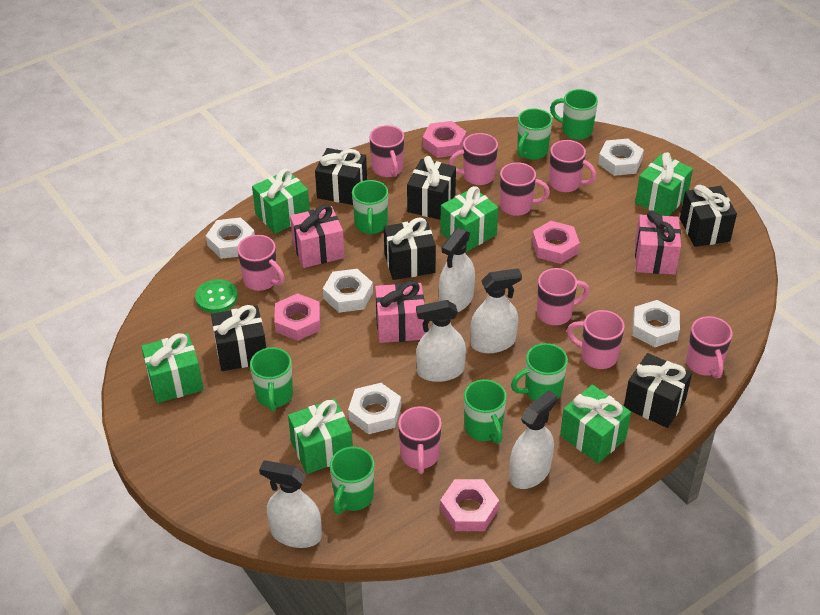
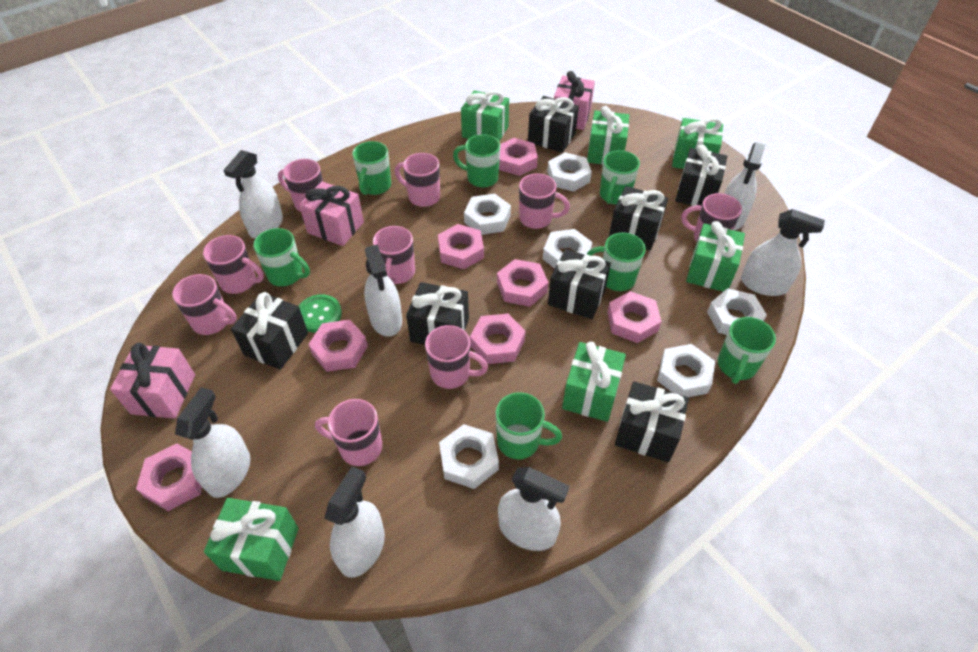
black gift: 6 -> 7
pink nut: 4 -> 7
white nut: 5 -> 6
white spray bottle: 5 -> 7

